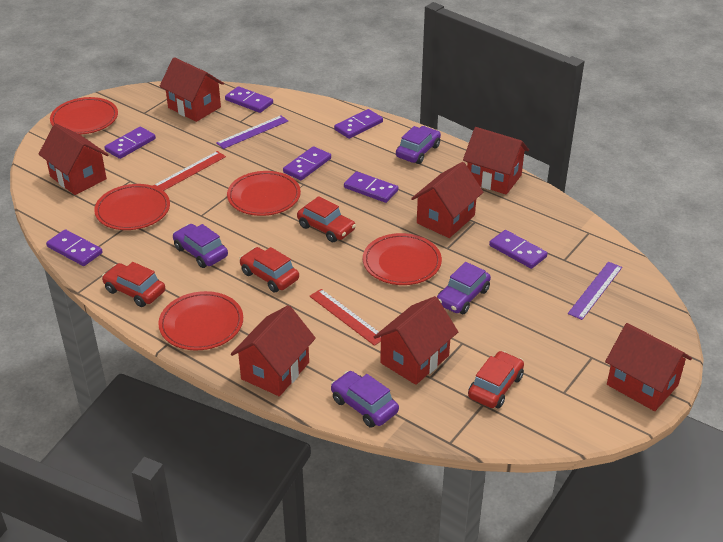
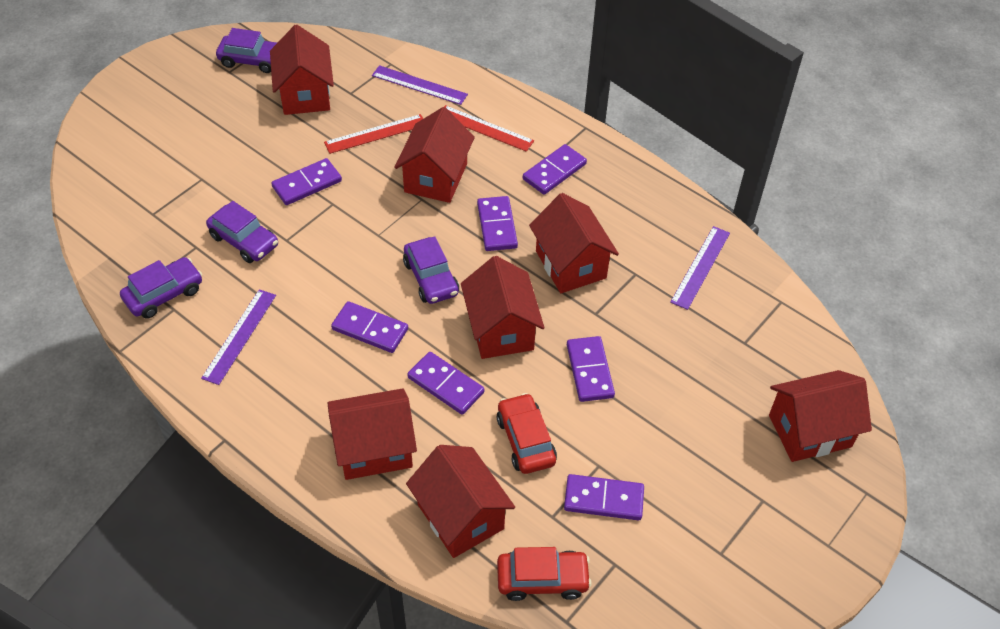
purple ruler: 2 -> 3
red car: 4 -> 2
red plate: 5 -> 0

